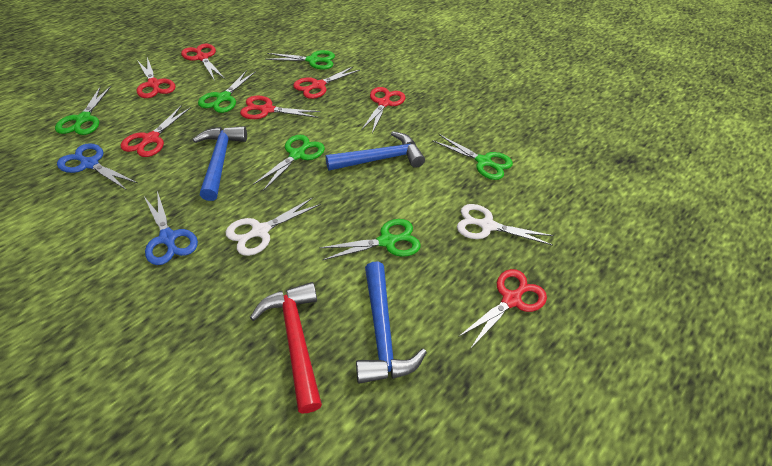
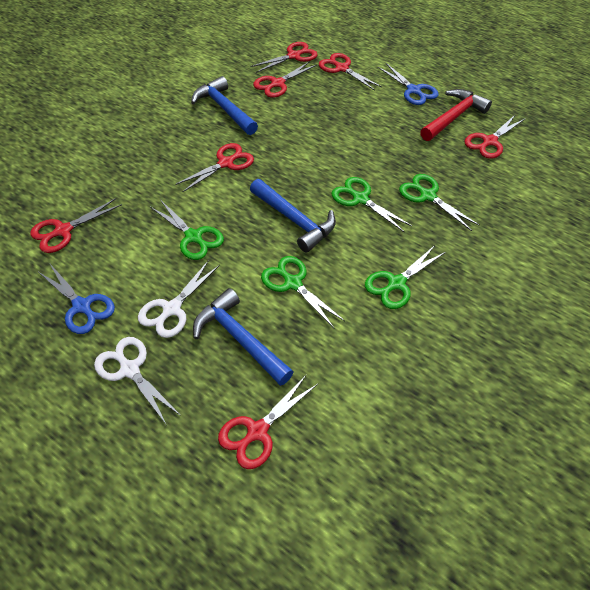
green scissors: 6 -> 5

